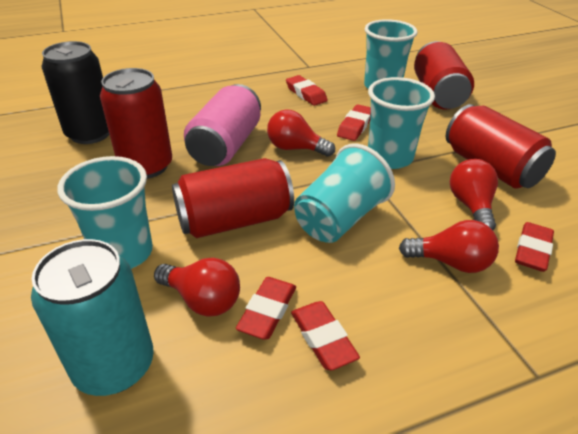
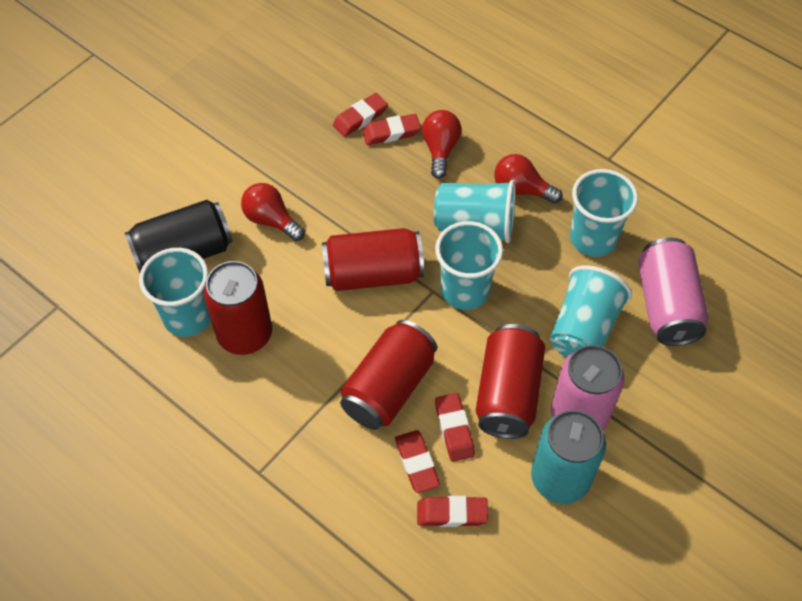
pink can: 1 -> 2
red light bulb: 4 -> 3
turquoise cup: 4 -> 5

